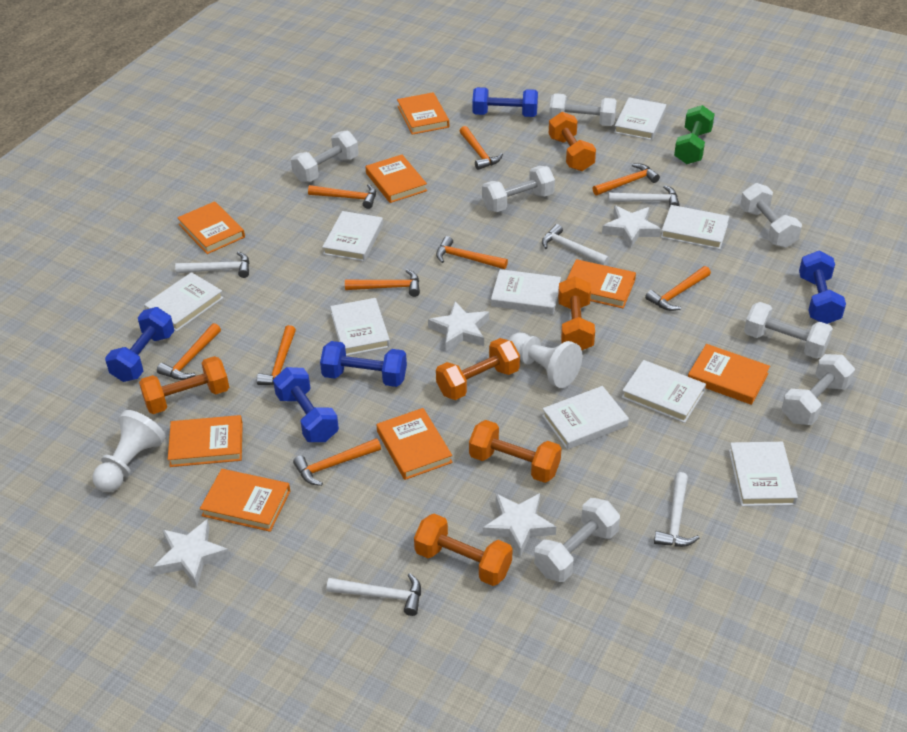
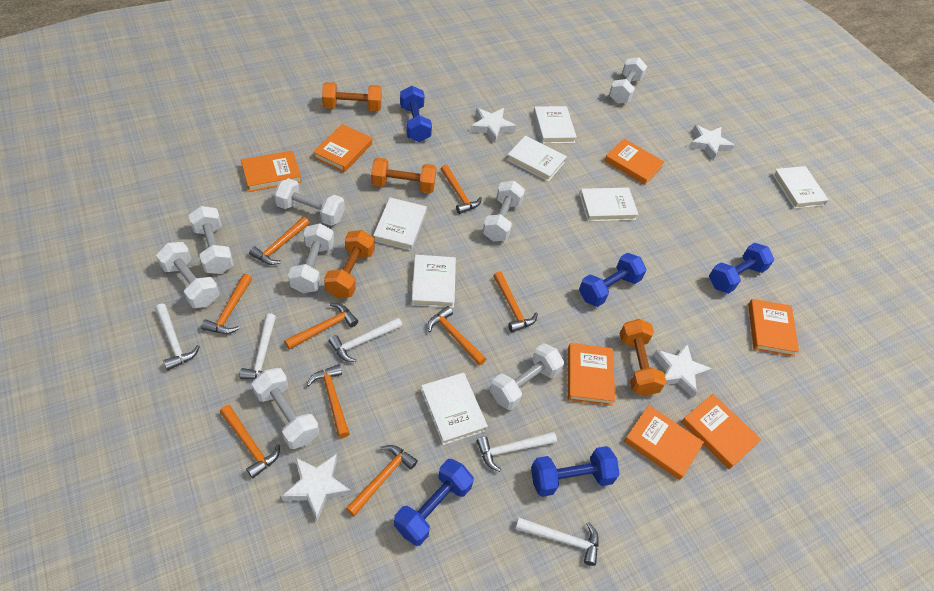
green dumbbell: 1 -> 0
orange book: 8 -> 7
orange dumbbell: 6 -> 4
white book: 9 -> 7
white dumbbell: 7 -> 8
white pawn: 2 -> 0

